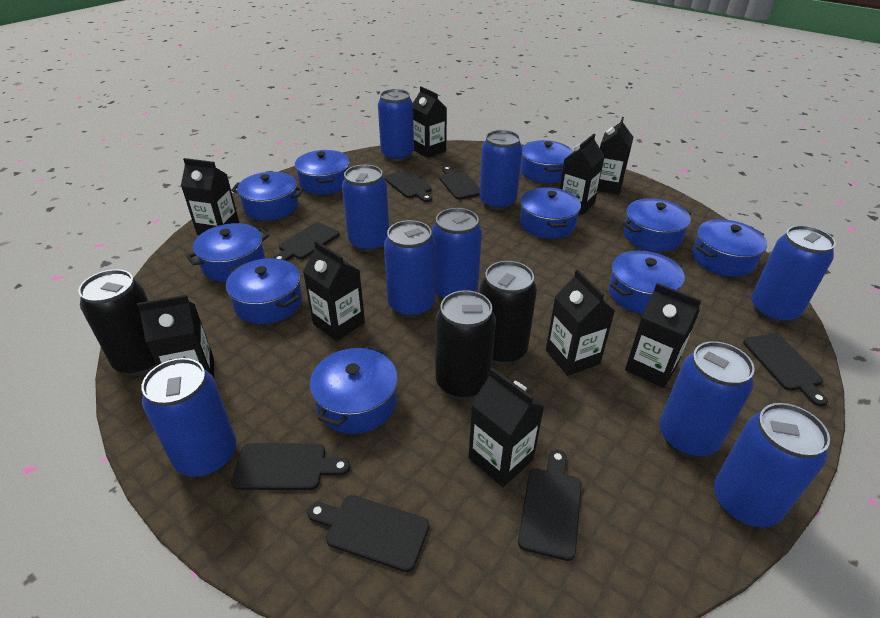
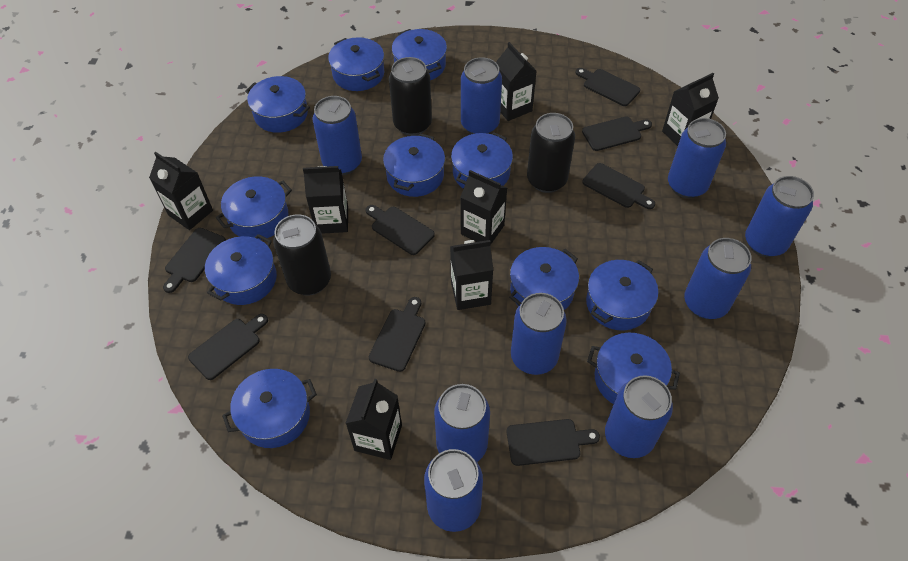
black carton: 9 -> 7
black cutting board: 7 -> 8
blue pot: 10 -> 11

